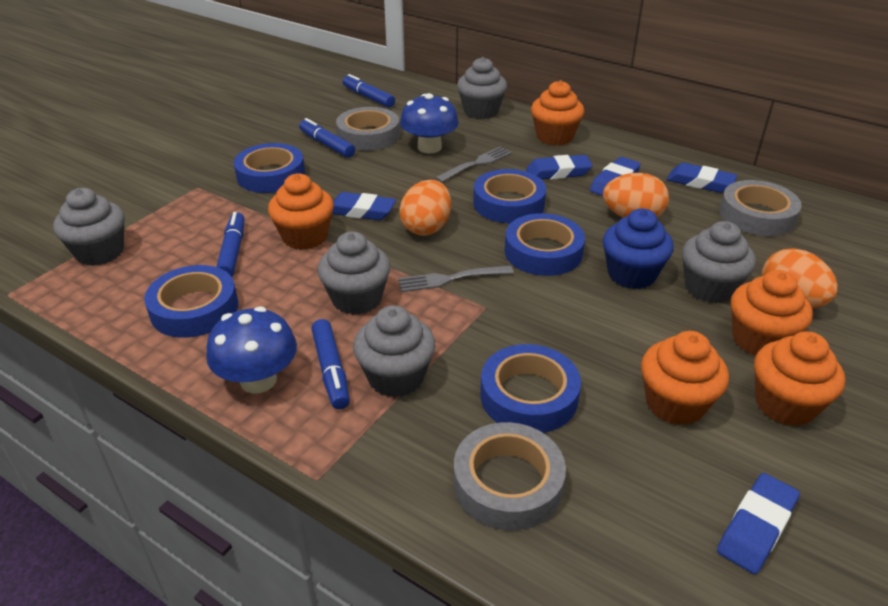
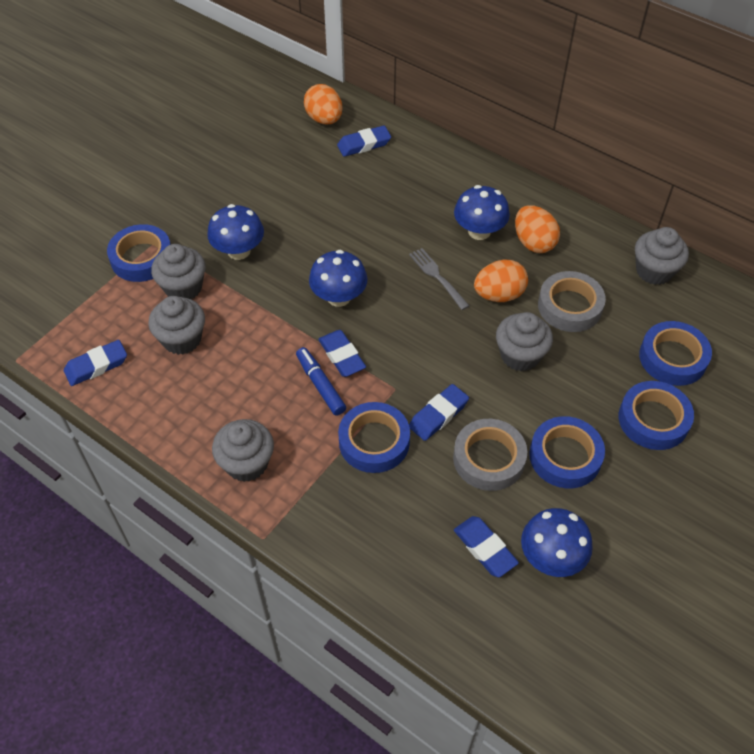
blue cupcake: 1 -> 0
blue marker: 4 -> 1
blue mushroom: 2 -> 4
grey fork: 2 -> 1
grey tape: 3 -> 2
orange cupcake: 5 -> 0

